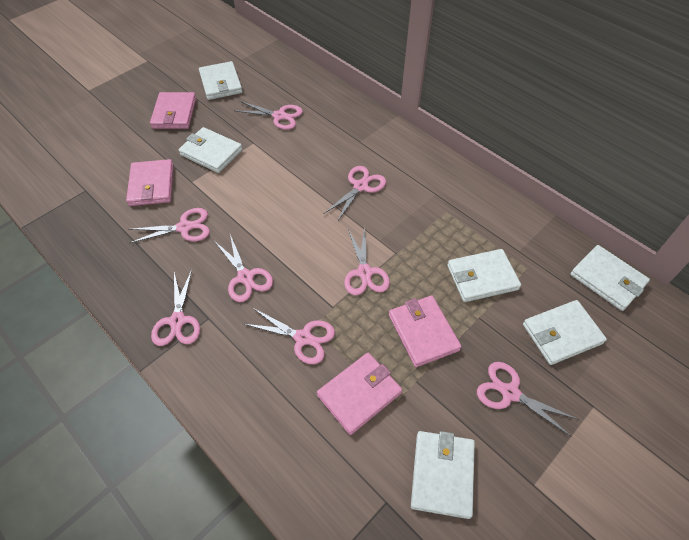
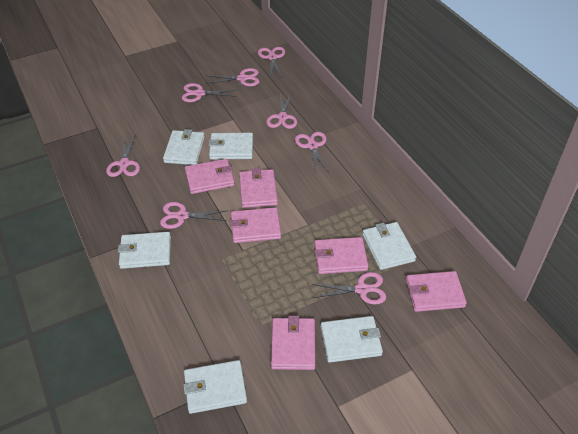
pink wallet: 4 -> 6

